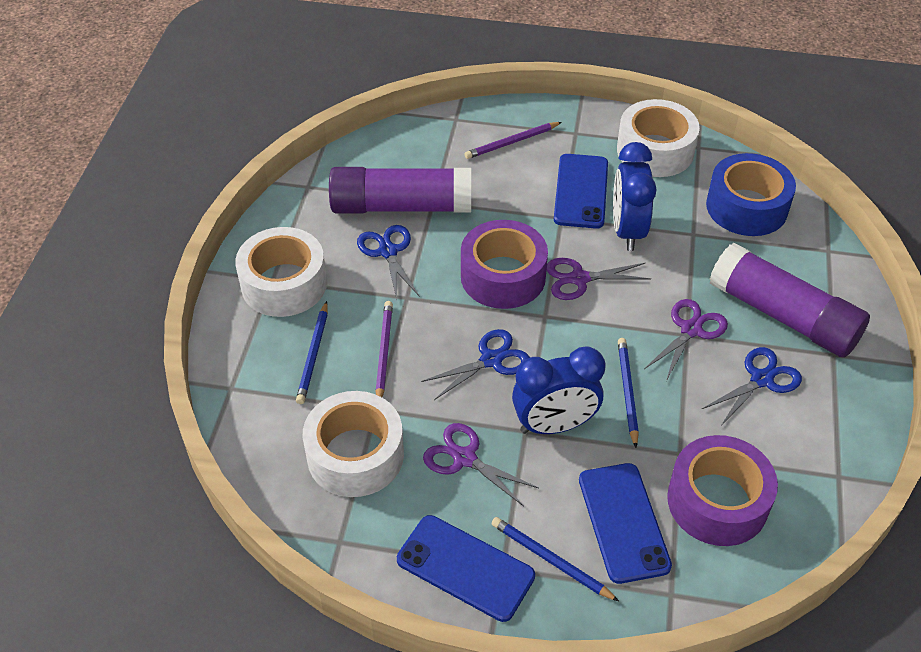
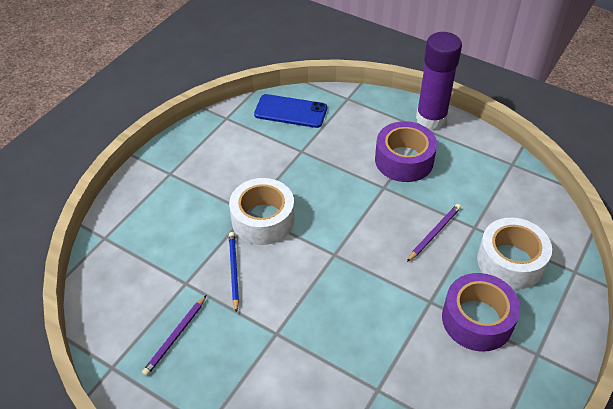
blue clock: 2 -> 0
blue pencil: 3 -> 1
blue phone: 3 -> 1
blue scissors: 3 -> 0
blue tape: 1 -> 0
purple glue stick: 2 -> 1
purple scissors: 3 -> 0
white tape: 3 -> 2

